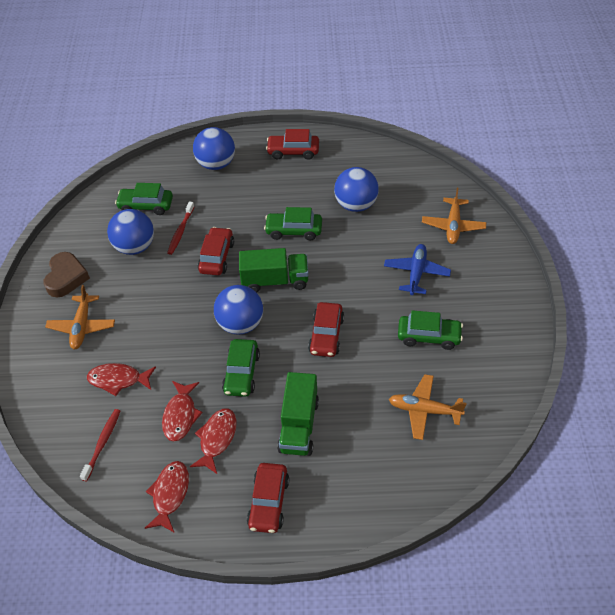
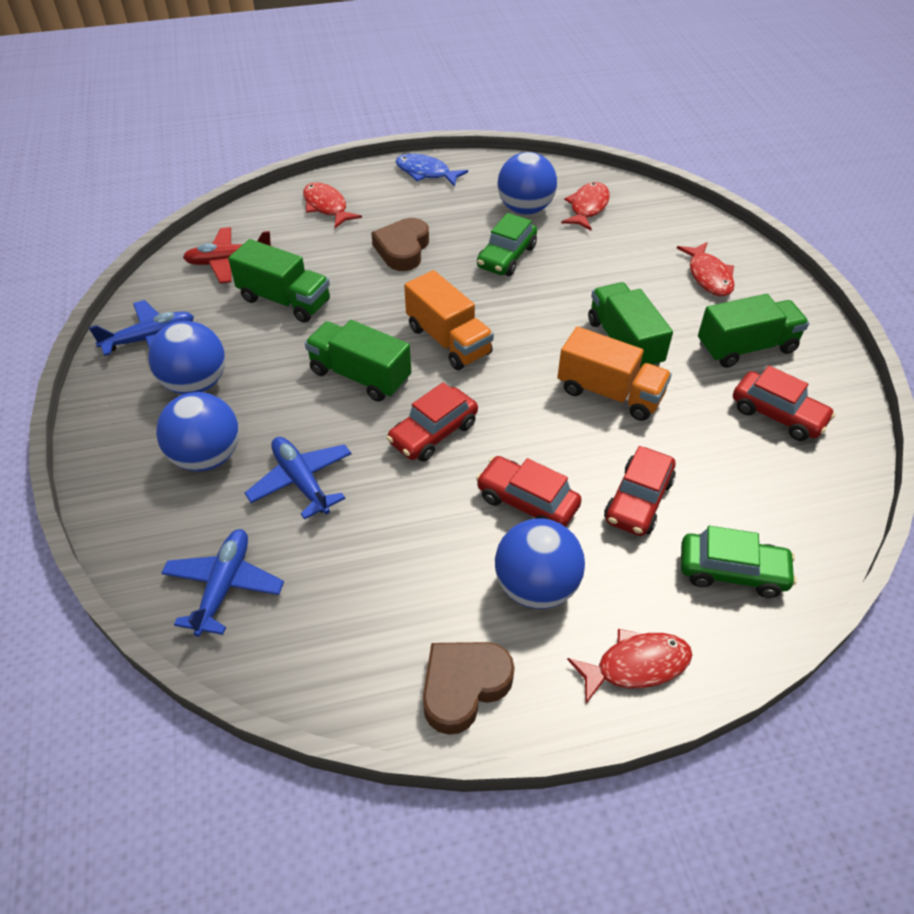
blue fish: 0 -> 1
blue plane: 1 -> 3
brown heart: 1 -> 2
green car: 4 -> 2
green truck: 2 -> 4
orange plane: 3 -> 0
orange truck: 0 -> 2
red plane: 0 -> 1
red toothbrush: 2 -> 0

